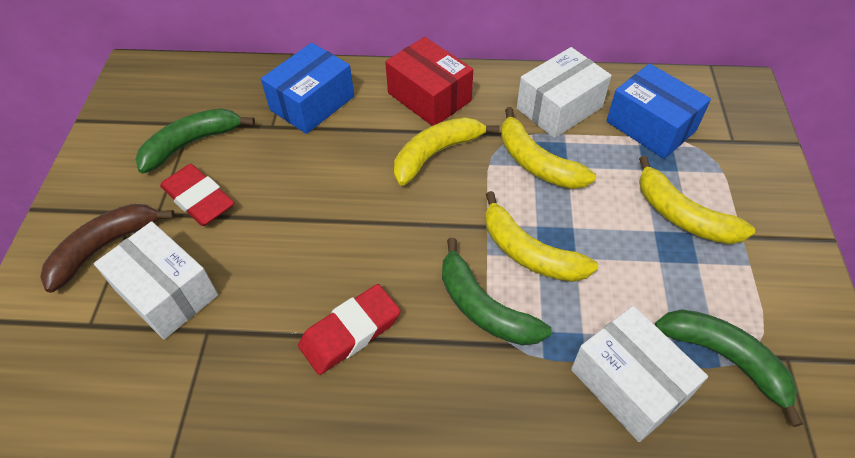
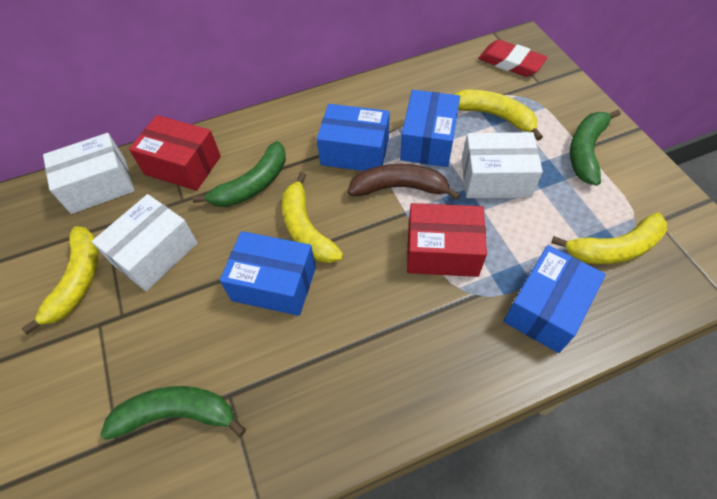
blue box: 2 -> 4
red box: 1 -> 2
red eraser: 2 -> 1

